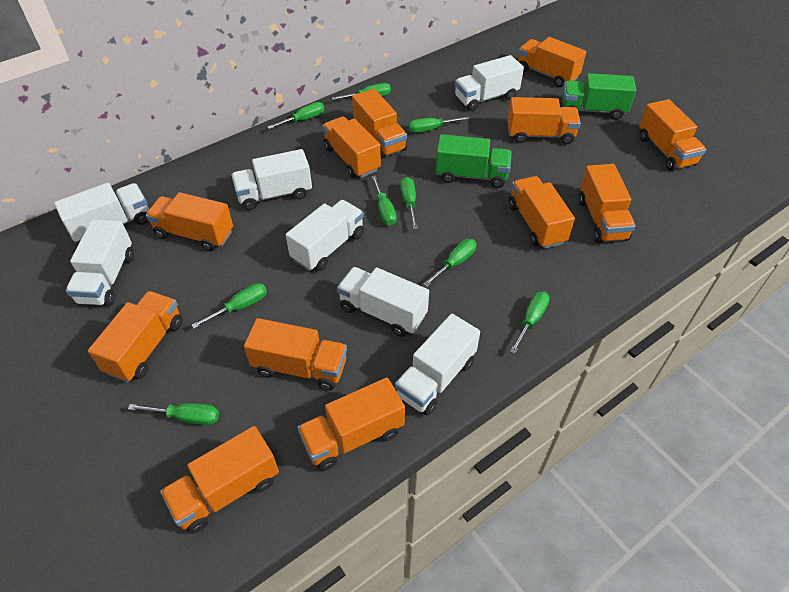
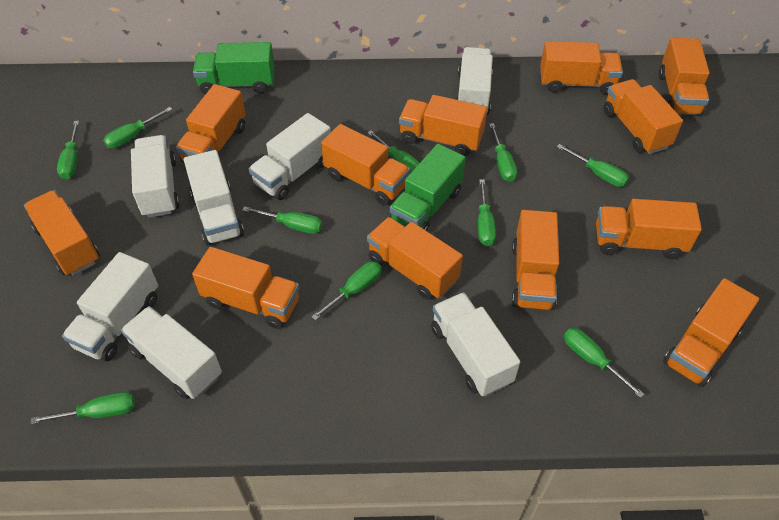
green screwdriver: 9 -> 10

